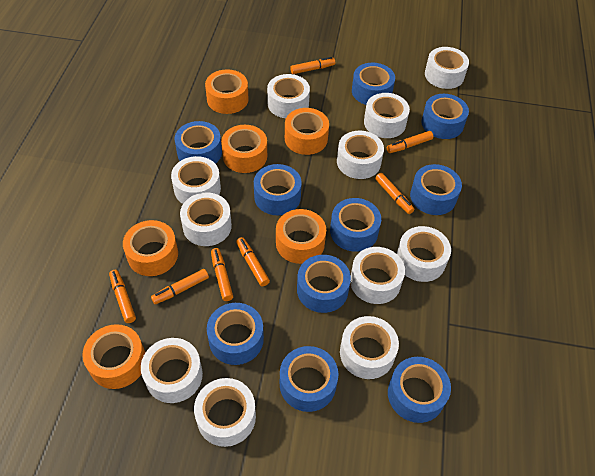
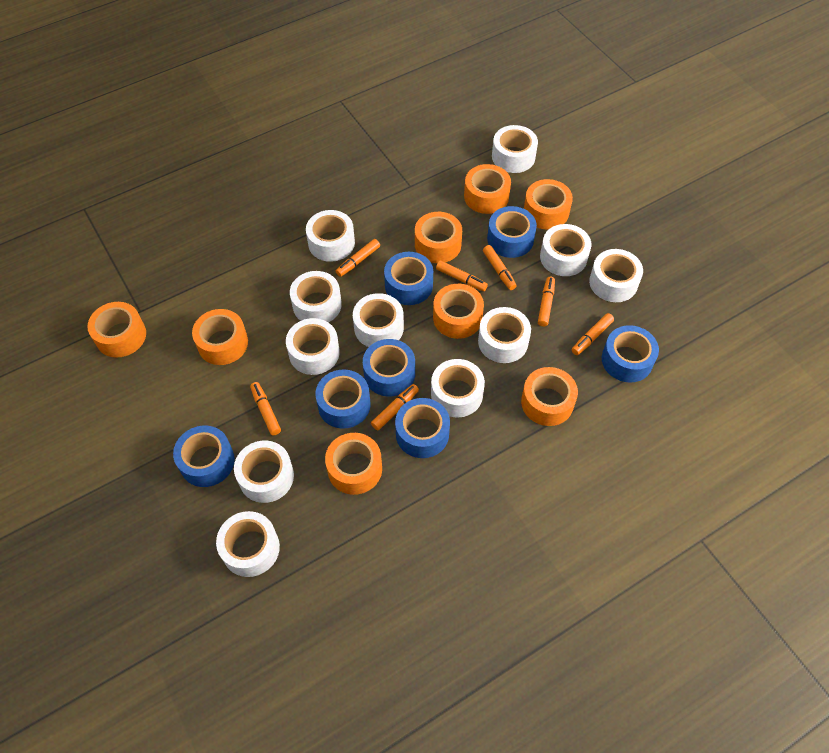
blue tape: 10 -> 7
orange tape: 6 -> 8

